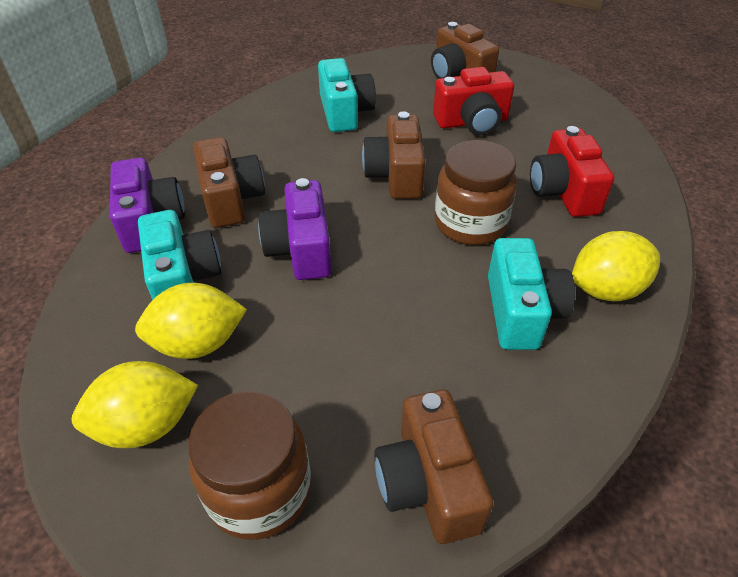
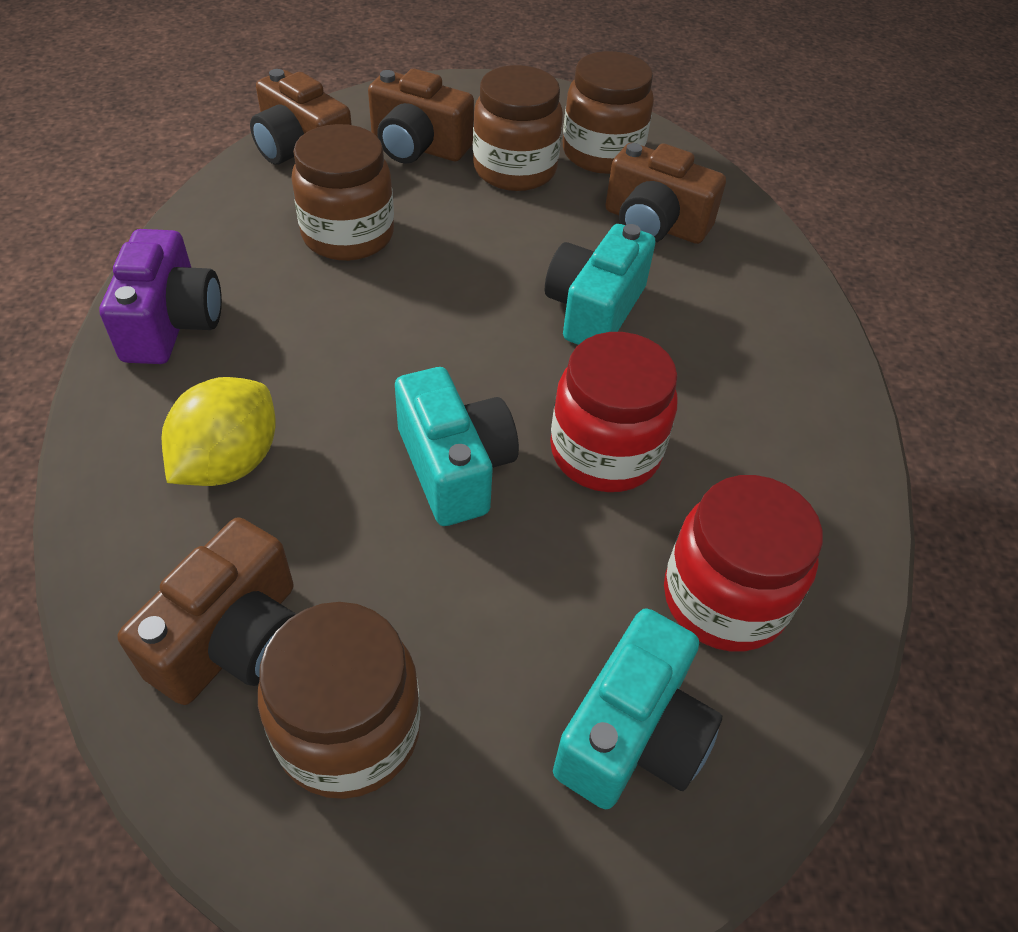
brown jar: 2 -> 4
purple camera: 2 -> 1
red camera: 2 -> 0
red jar: 0 -> 2
yellow lemon: 3 -> 1

